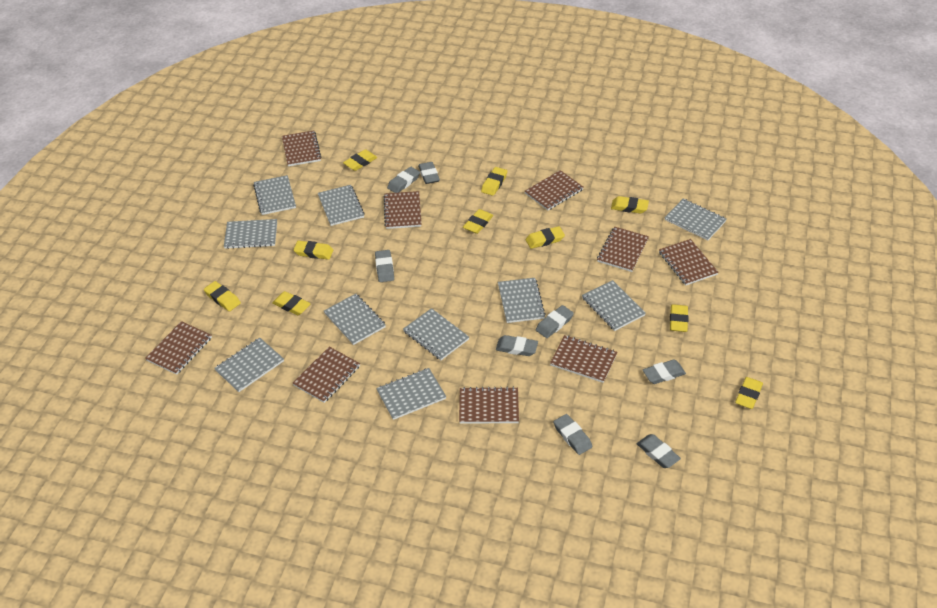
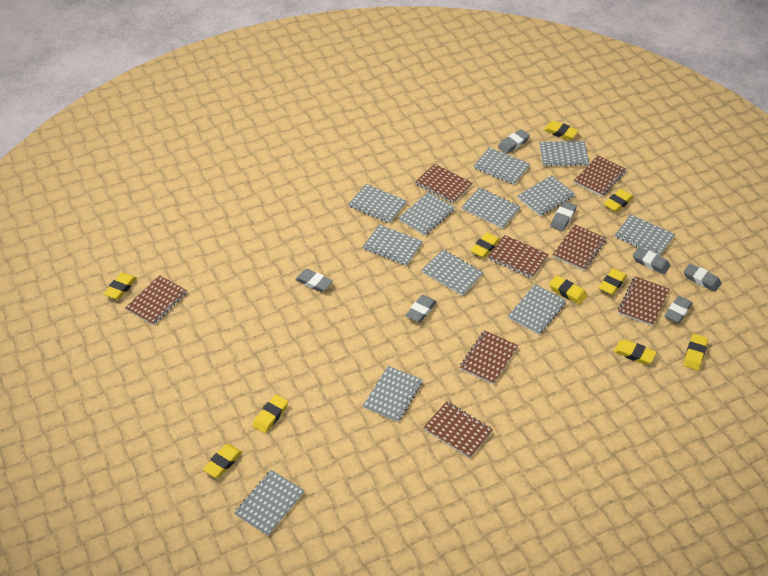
brown notebook: 9 -> 8
grey eraser: 8 -> 7
grey notebook: 10 -> 12

